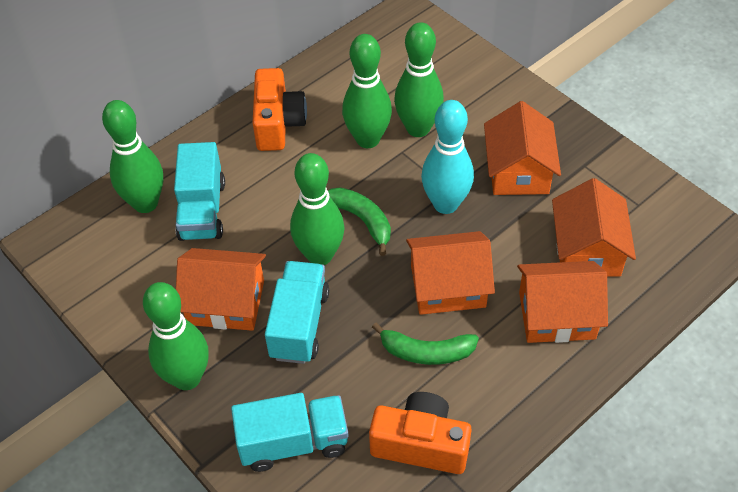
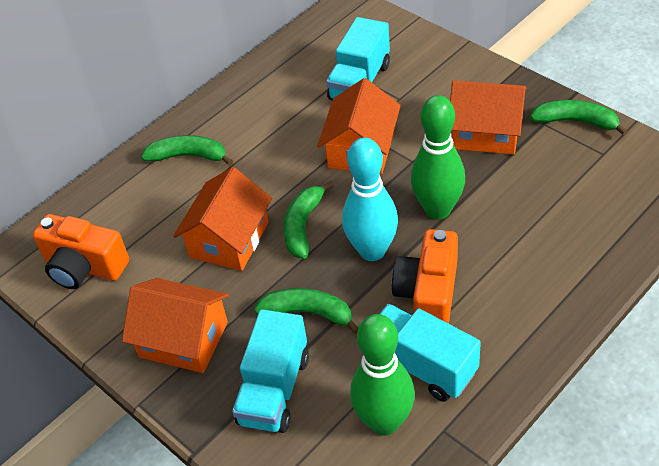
green banana: 2 -> 4
green bowling pin: 5 -> 2
orange house: 5 -> 4

